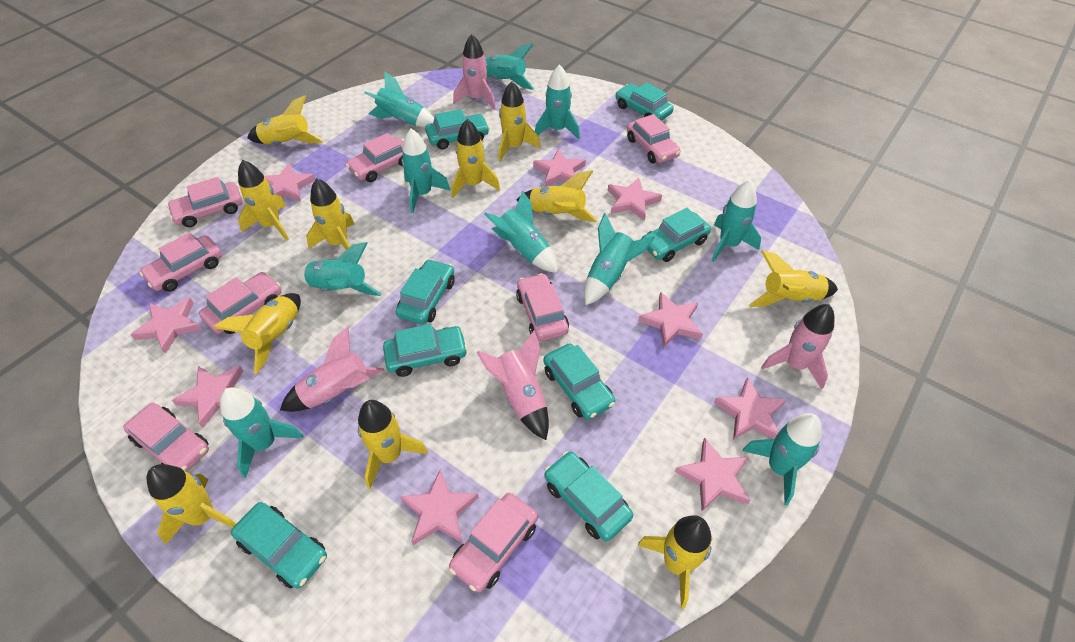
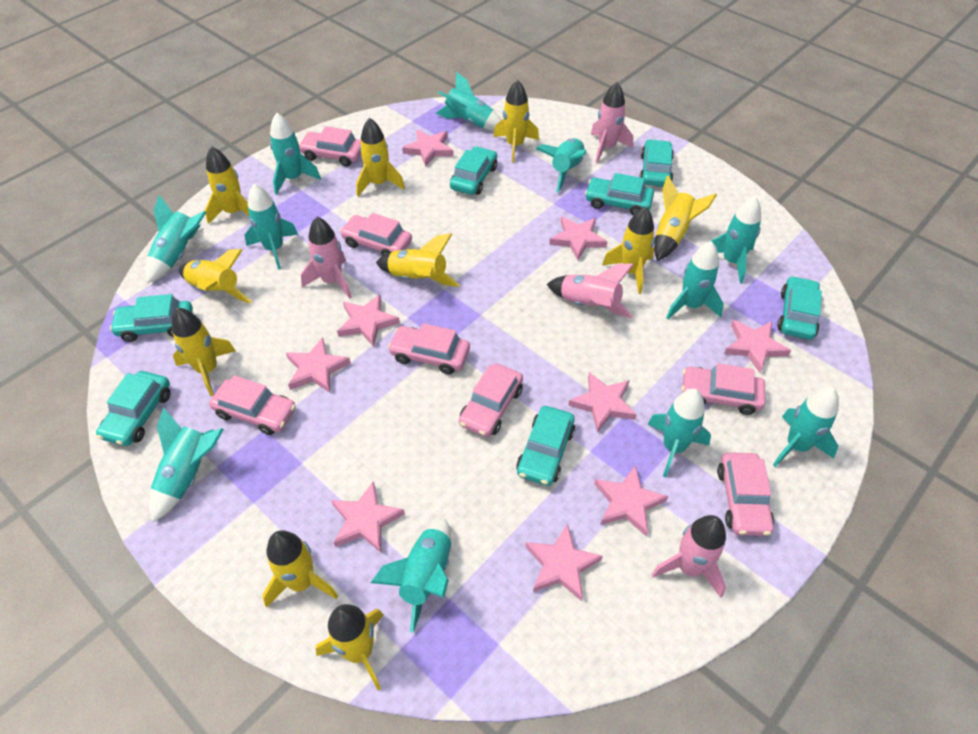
pink car: 8 -> 7
turquoise car: 8 -> 7
turquoise rocket: 10 -> 11
yellow rocket: 11 -> 10

